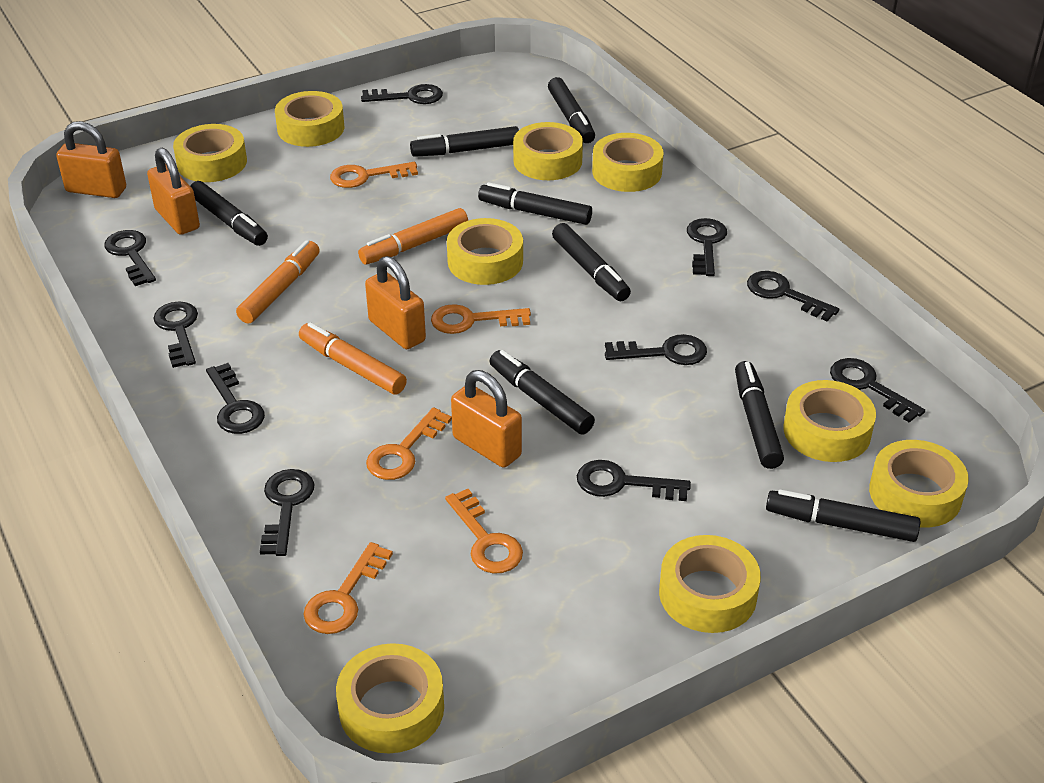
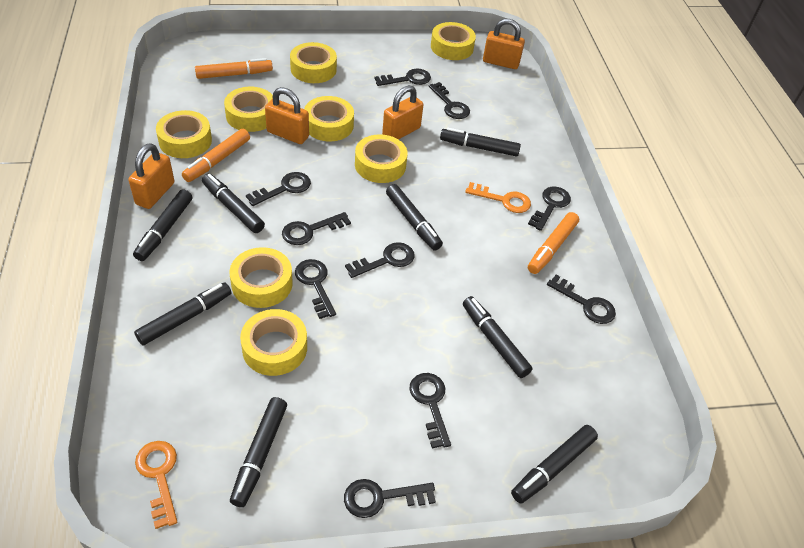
orange key: 5 -> 2
yellow tape: 9 -> 8

